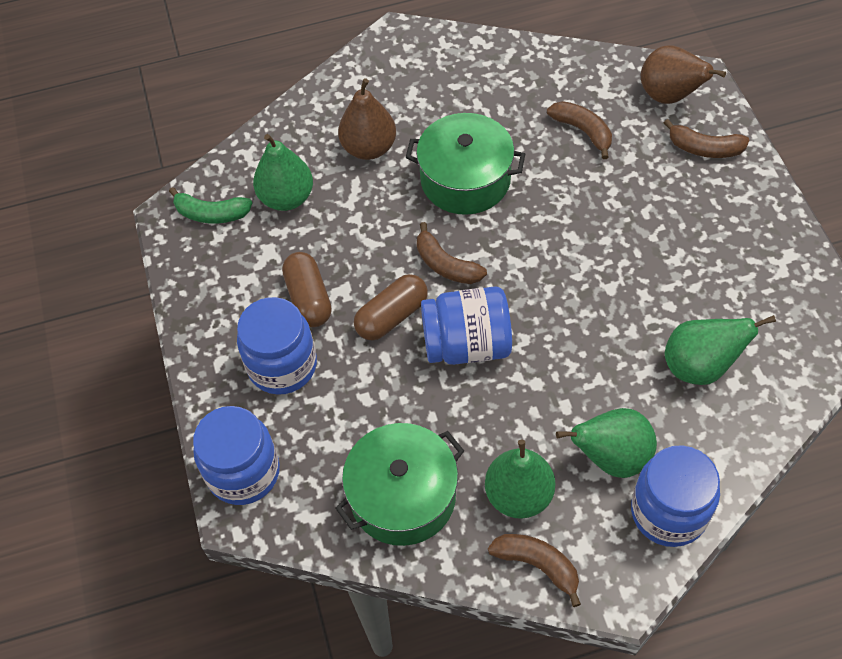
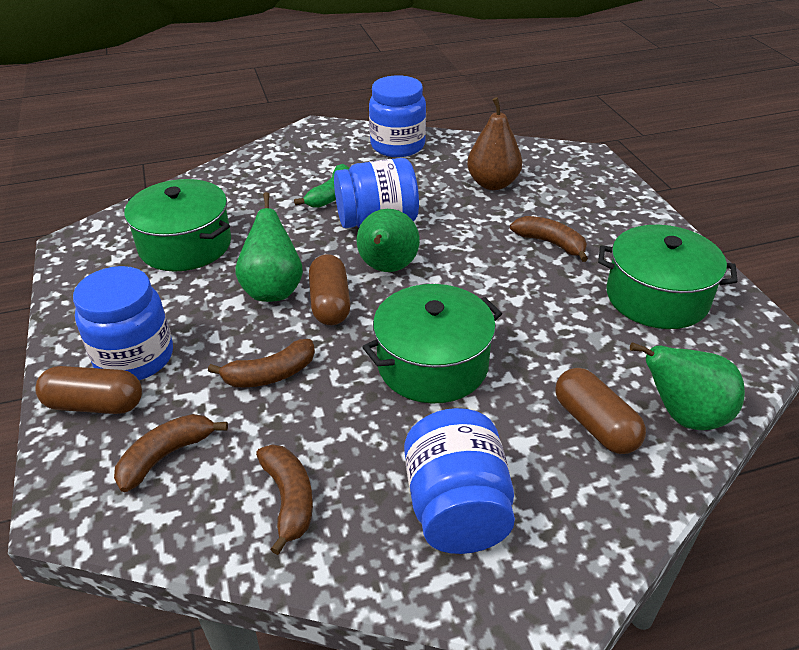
brown capsule: 2 -> 3
brown pear: 2 -> 1
green pear: 4 -> 3
green pot: 2 -> 3

